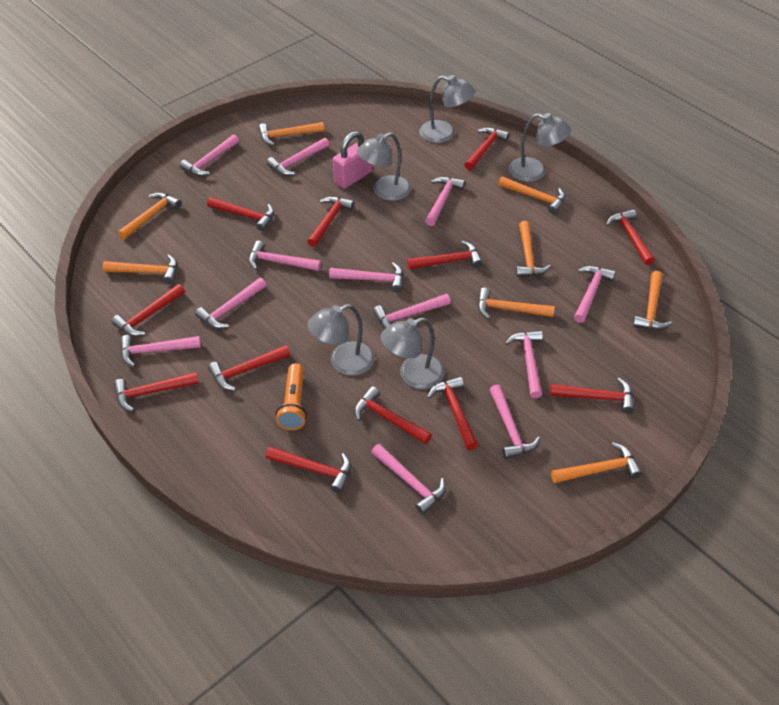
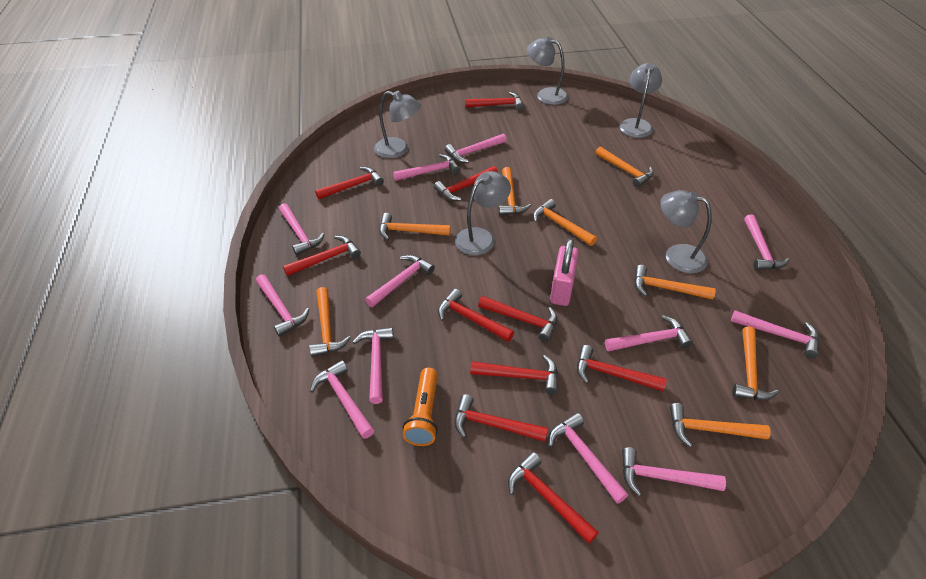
red hammer: 12 -> 10

